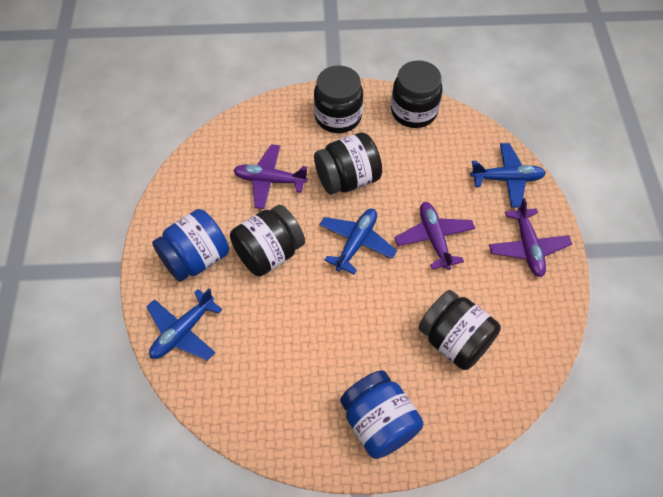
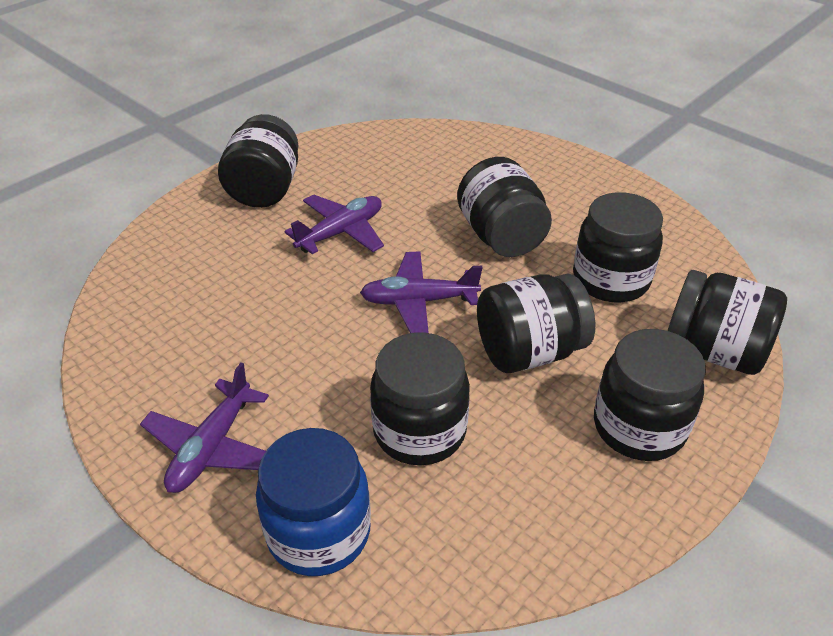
black jar: 5 -> 7
blue jar: 2 -> 1
blue plane: 3 -> 0

